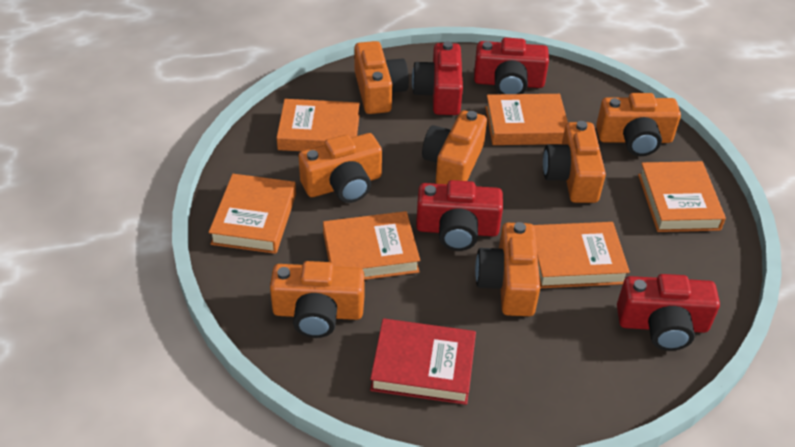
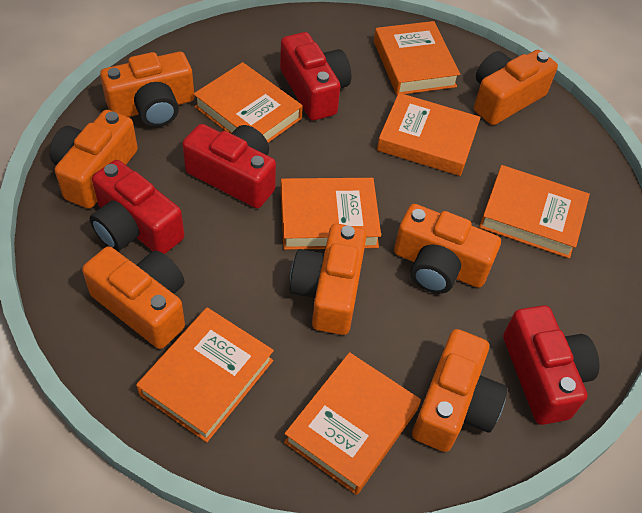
orange book: 6 -> 7
red book: 1 -> 0

